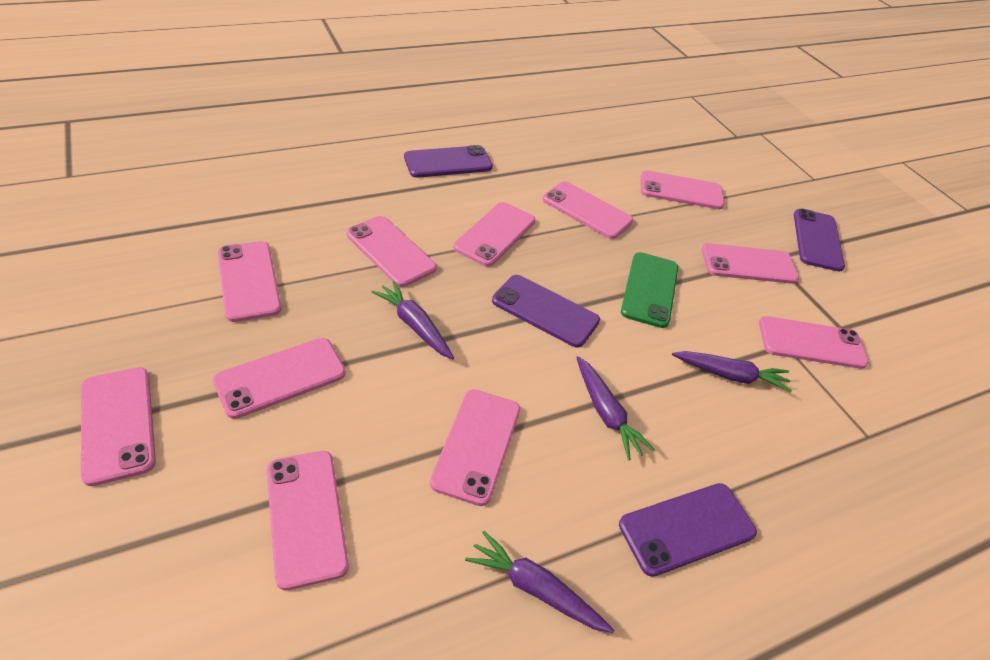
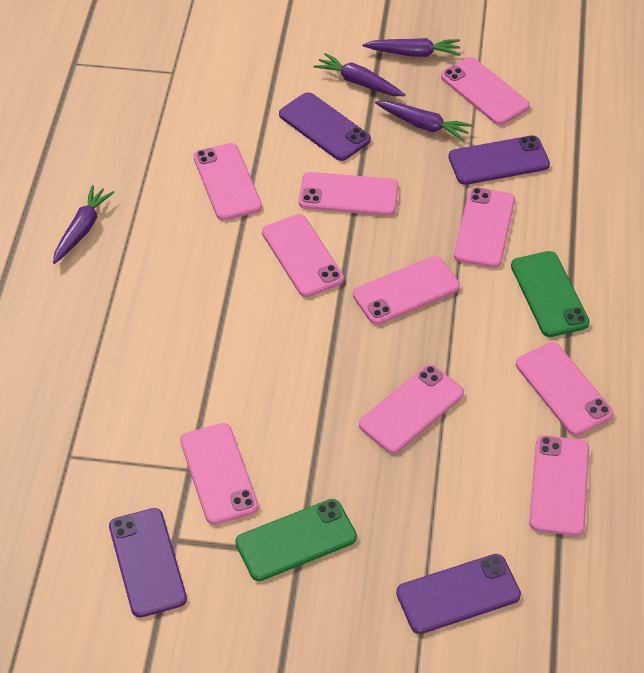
green phone: 1 -> 2
pink phone: 11 -> 10

